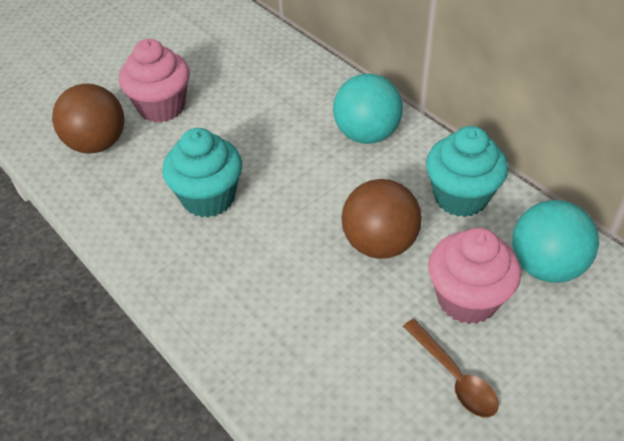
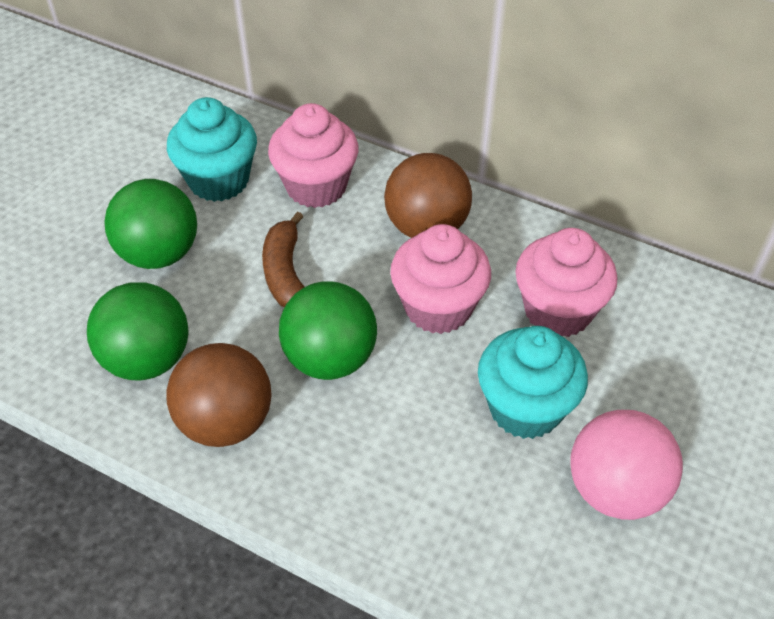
brown banana: 0 -> 1
brown spoon: 1 -> 0
green ball: 0 -> 3
pink ball: 0 -> 1
pink cupcake: 2 -> 3
turquoise ball: 2 -> 0

